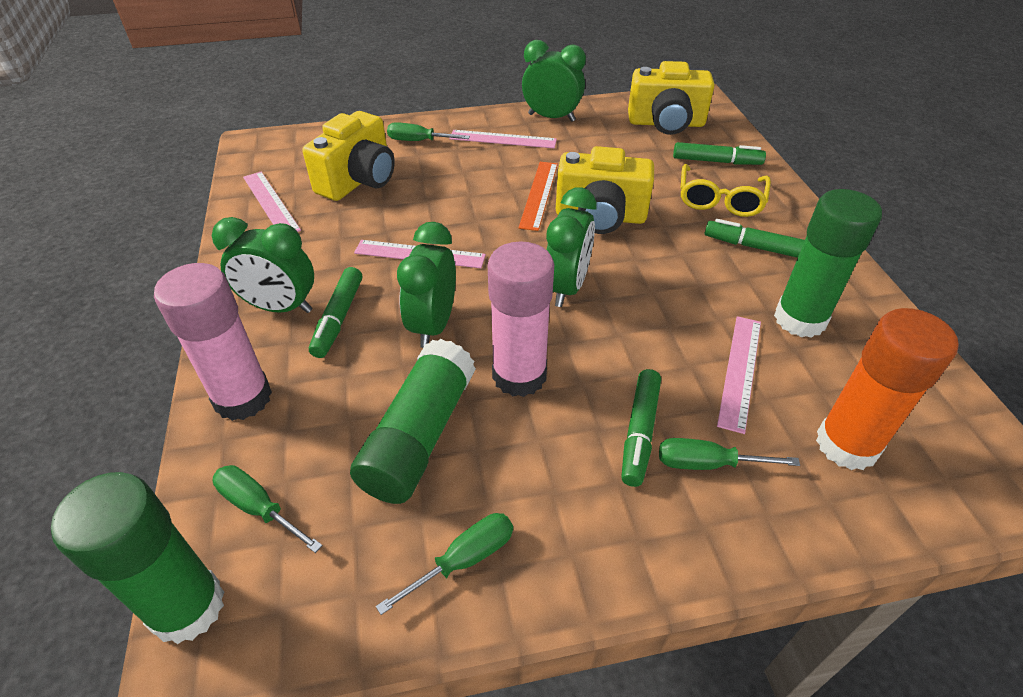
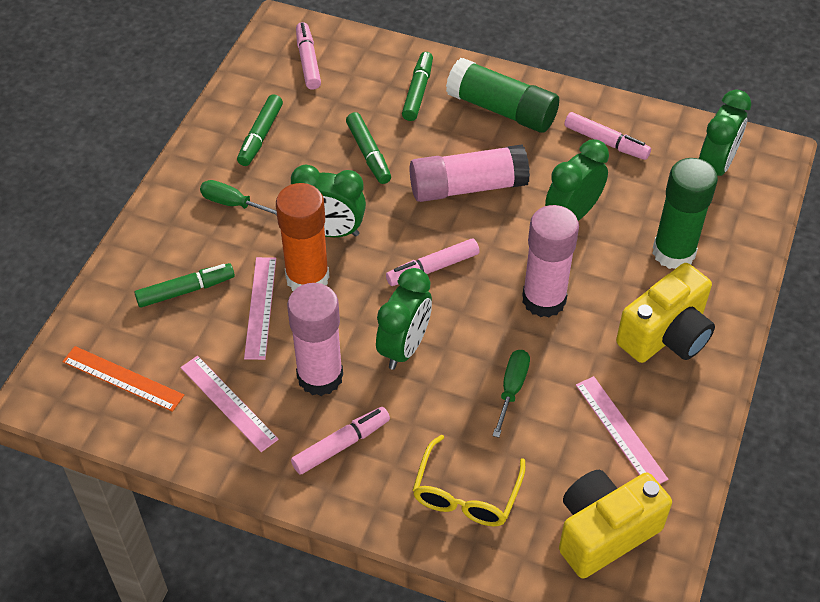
green glue stick: 3 -> 2
green screwdriver: 4 -> 2
pink glue stick: 2 -> 3
pink marker: 0 -> 4
pink ruler: 4 -> 3
yellow camera: 3 -> 2

